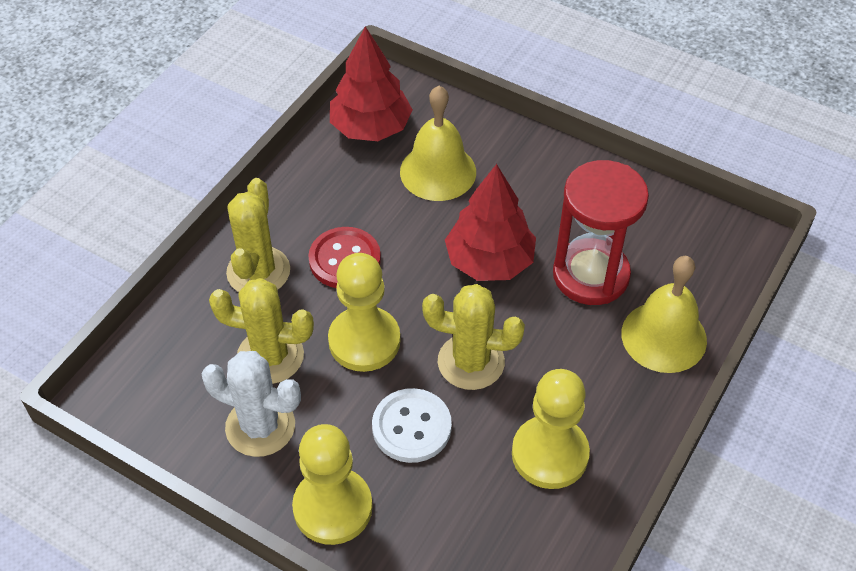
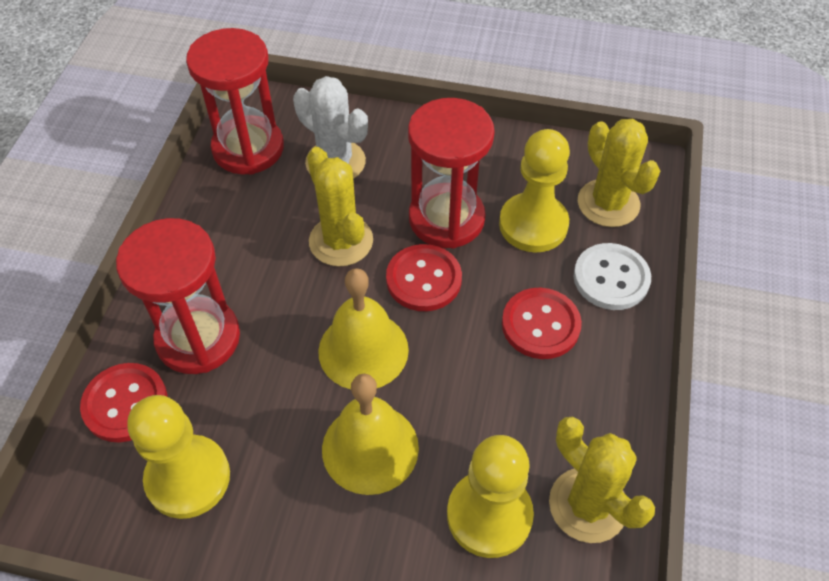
red button: 1 -> 3
red hourglass: 1 -> 3
red tree: 2 -> 0

